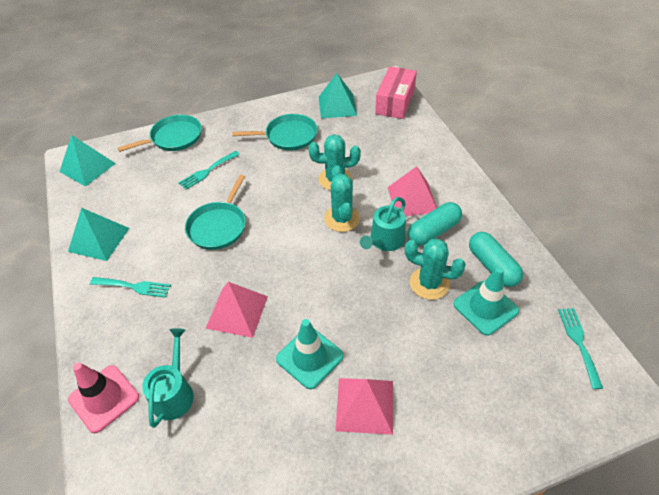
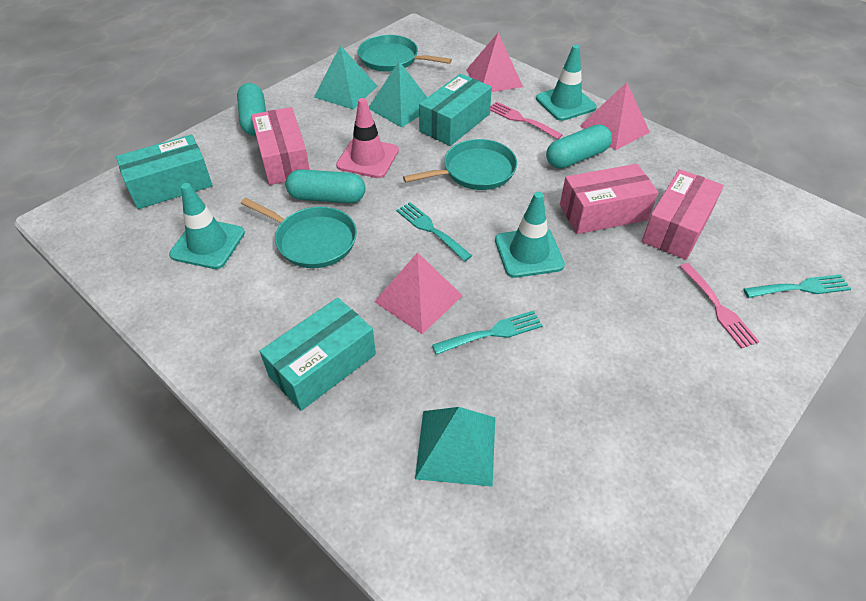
pink box: 1 -> 3
pink fork: 0 -> 2
turquoise box: 0 -> 3
turquoise cactus: 3 -> 0
turquoise capsule: 2 -> 3
turquoise traffic cone: 2 -> 3
turquoise watering can: 2 -> 0

